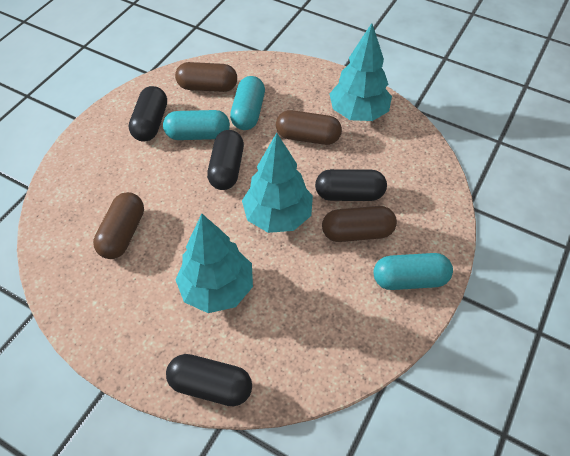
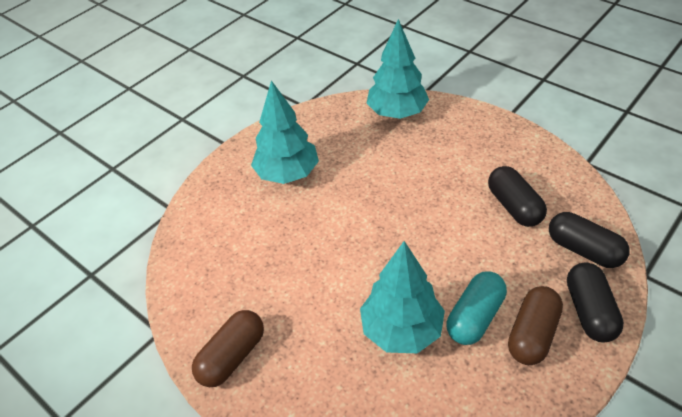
black capsule: 4 -> 3
brown capsule: 4 -> 2
turquoise capsule: 3 -> 1

